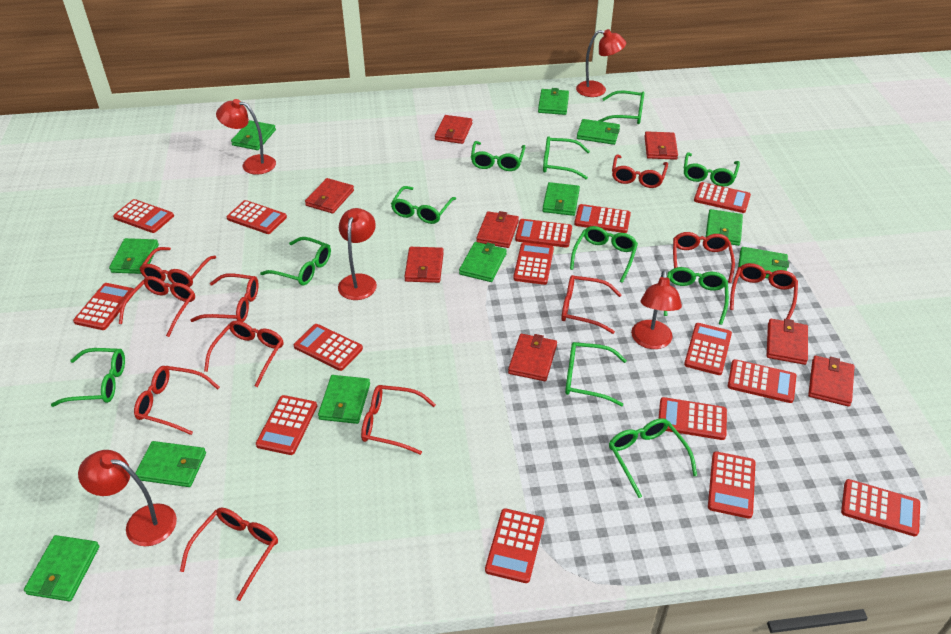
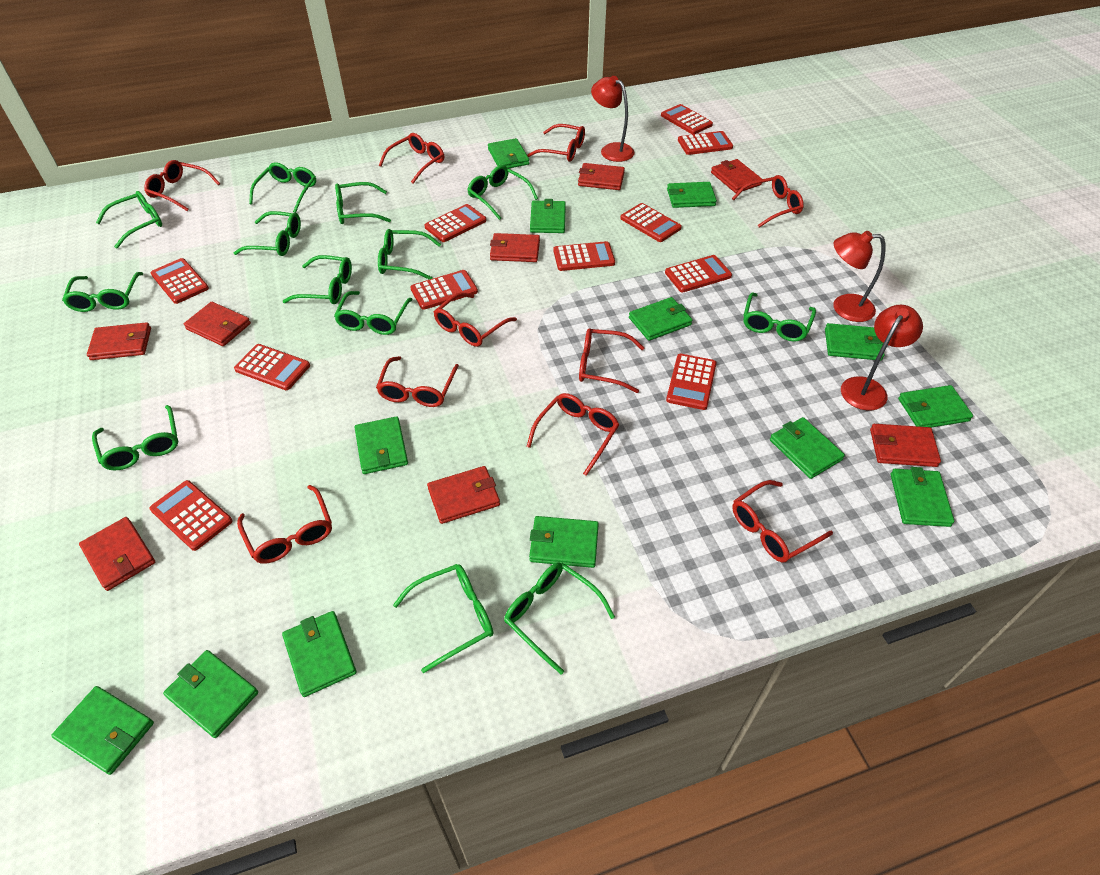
green glasses: 11 -> 13
green wallet: 11 -> 13
red calculator: 15 -> 11
red glasses: 11 -> 10
red lamp: 5 -> 3

